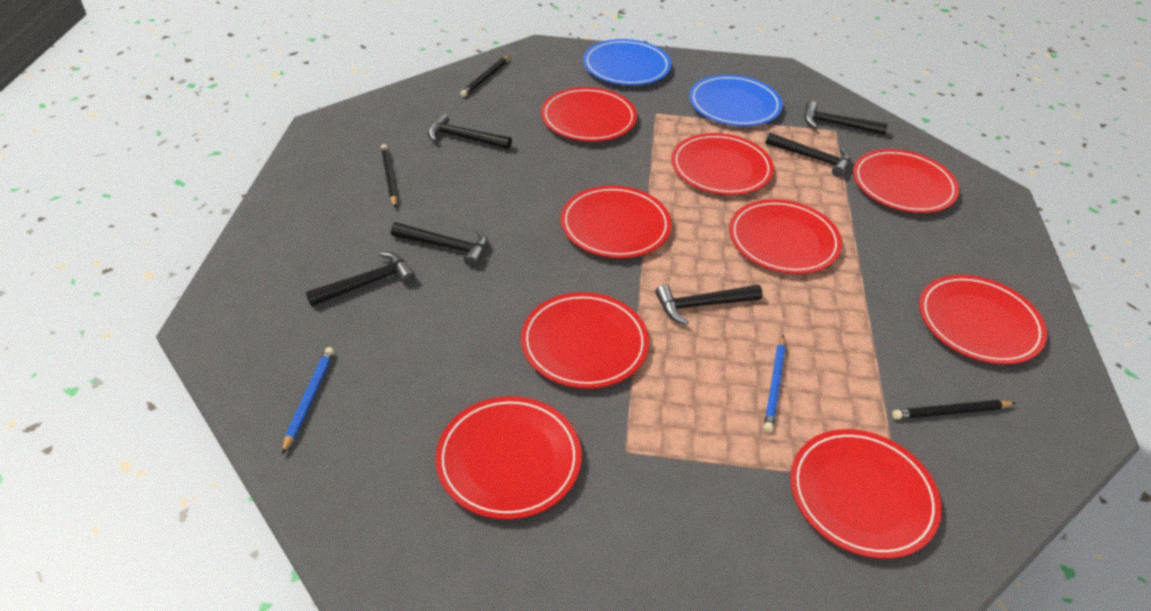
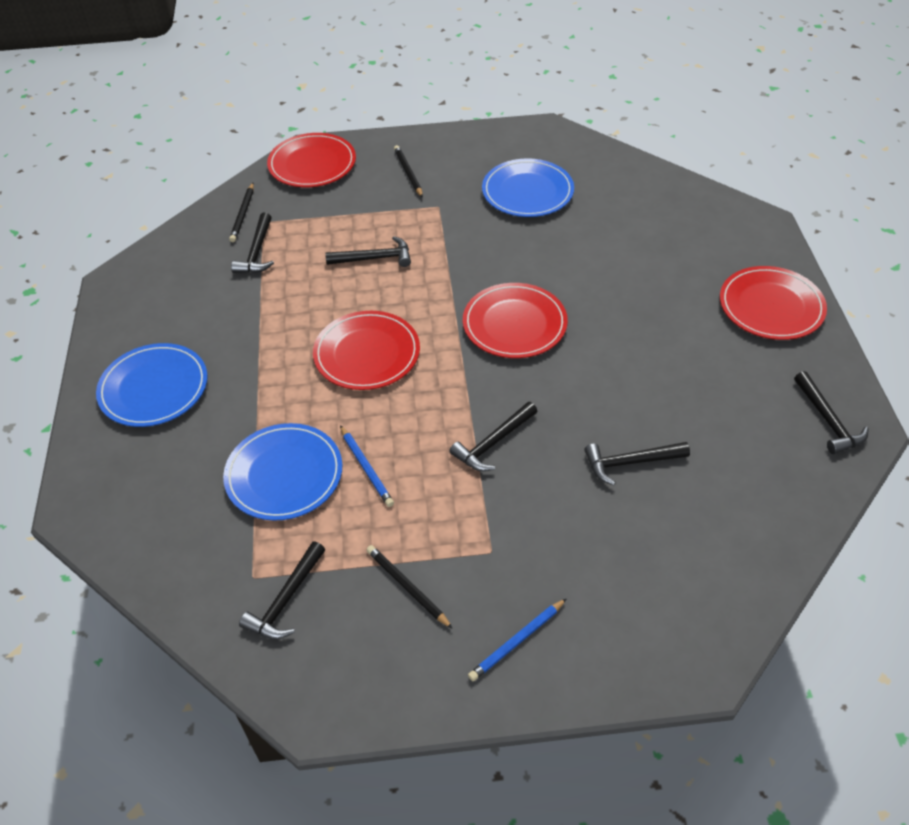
blue plate: 2 -> 3
red plate: 9 -> 4

